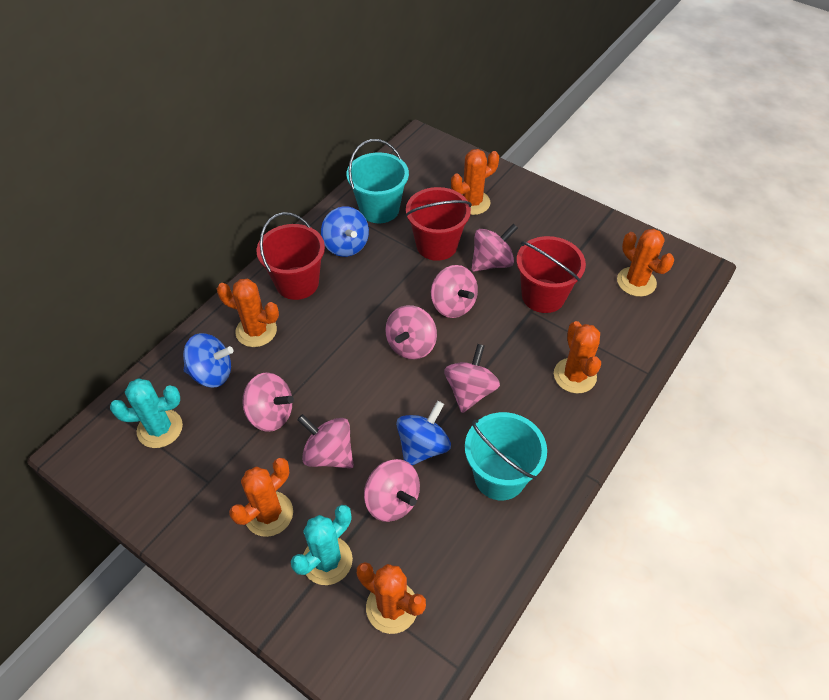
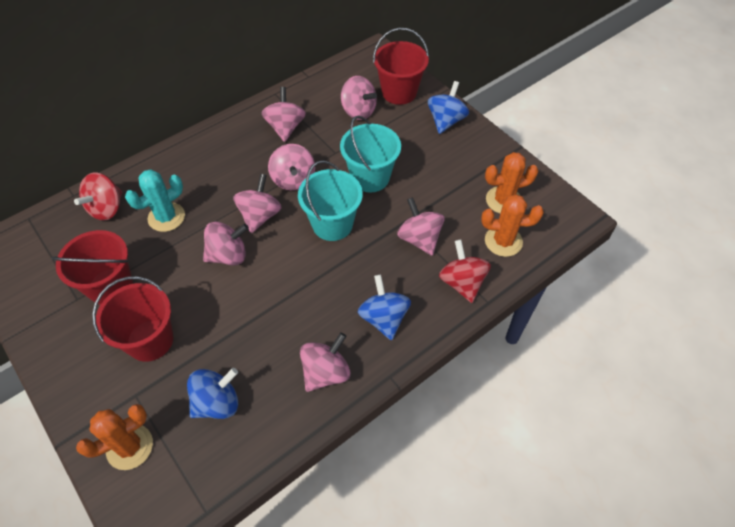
orange cactus: 6 -> 3
red spinning top: 0 -> 2
turquoise cactus: 2 -> 1

